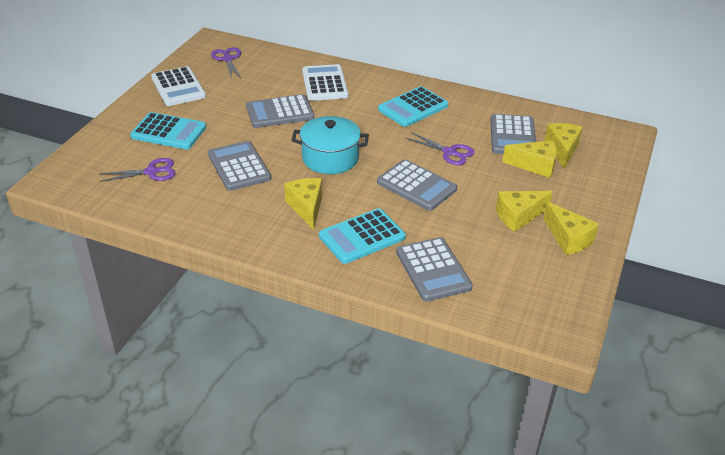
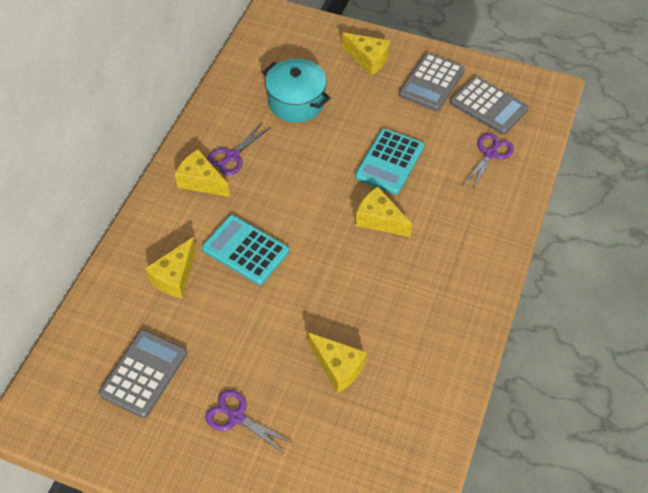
grey calculator: 5 -> 3
turquoise calculator: 3 -> 2
white calculator: 2 -> 0

